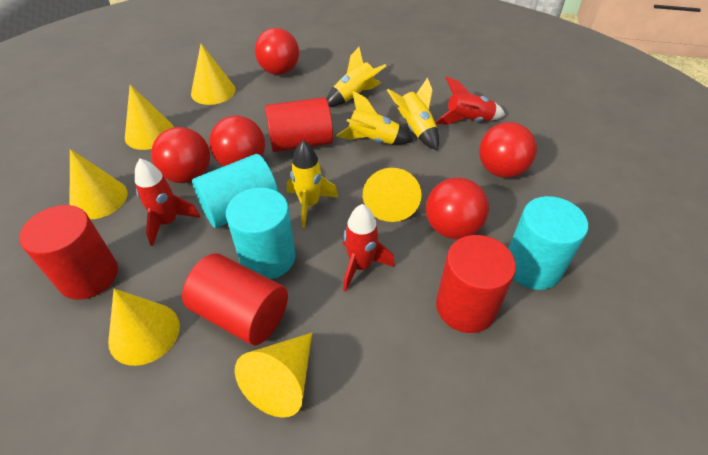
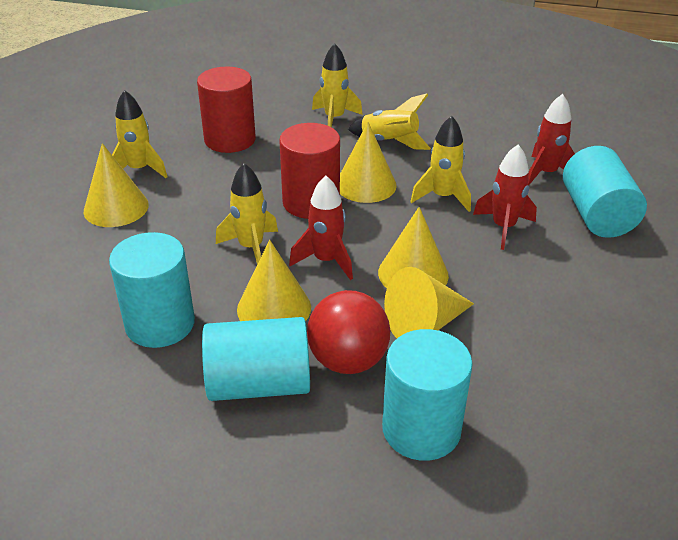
red ball: 5 -> 1
red cylinder: 4 -> 2
turquoise cylinder: 3 -> 4
yellow cone: 6 -> 5
yellow rocket: 4 -> 5

